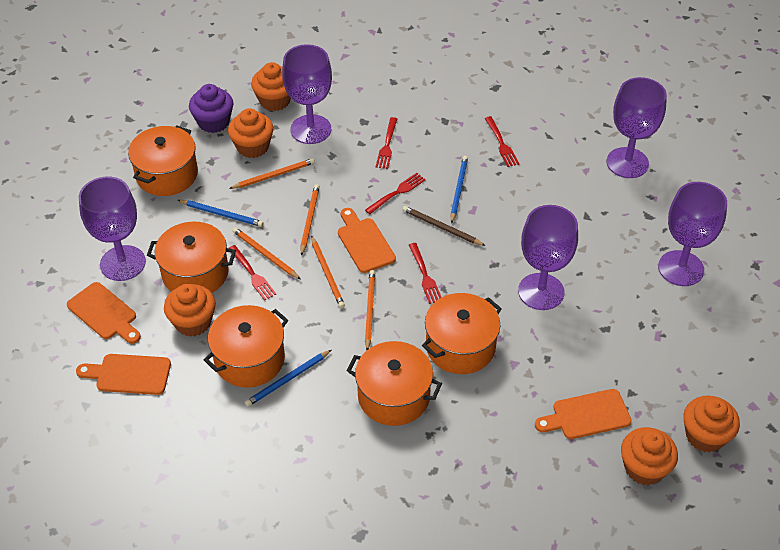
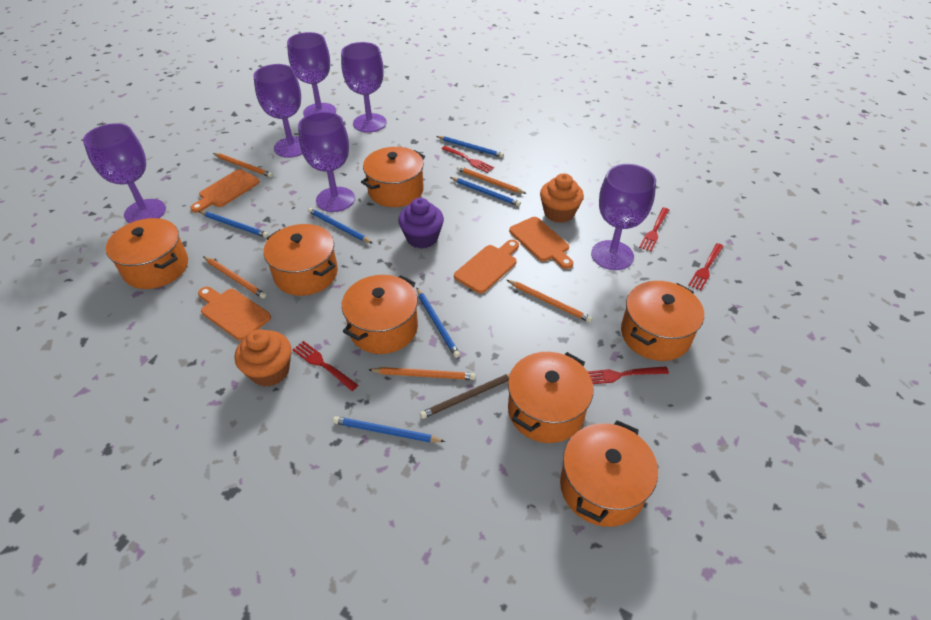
blue pencil: 3 -> 6
orange cupcake: 5 -> 2
orange pot: 5 -> 7
purple goblet: 5 -> 6

